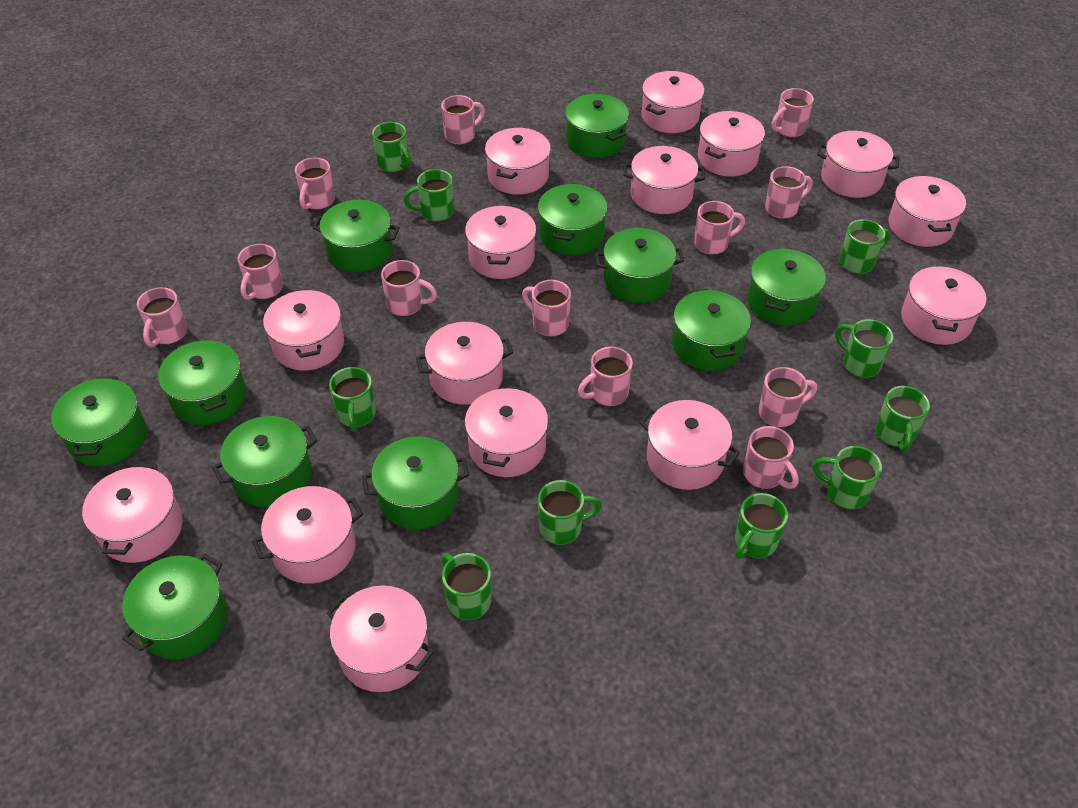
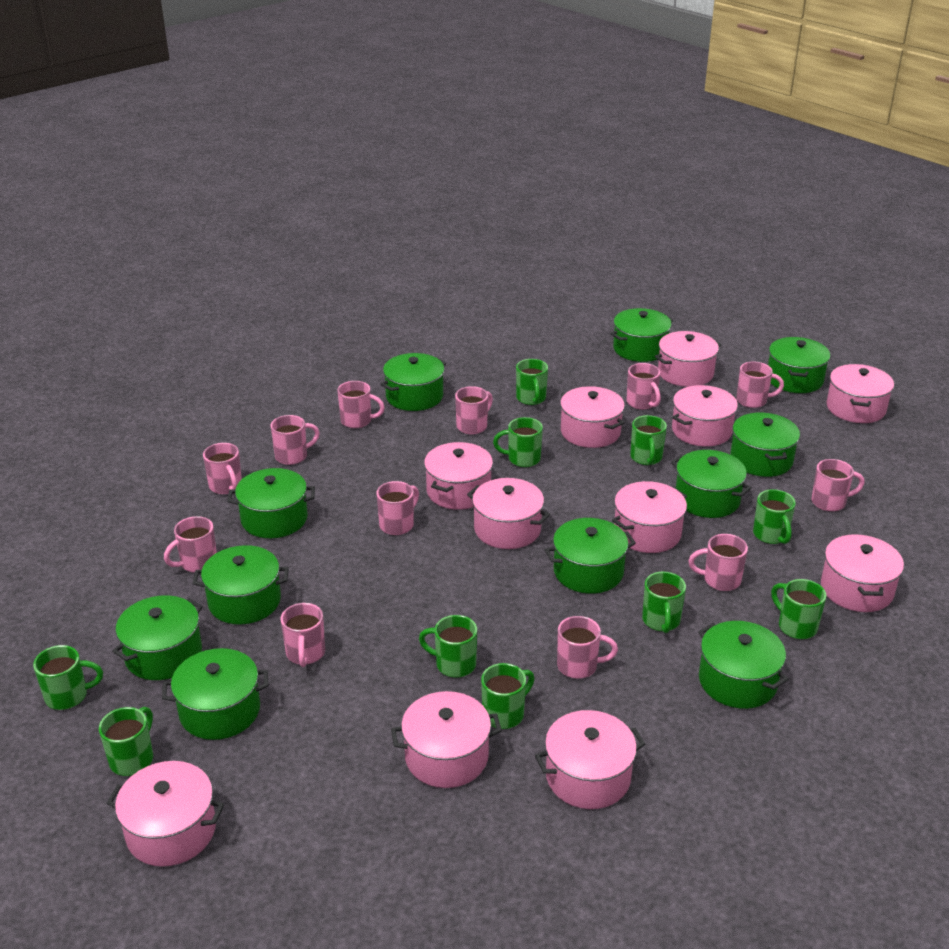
pink pot: 15 -> 11

